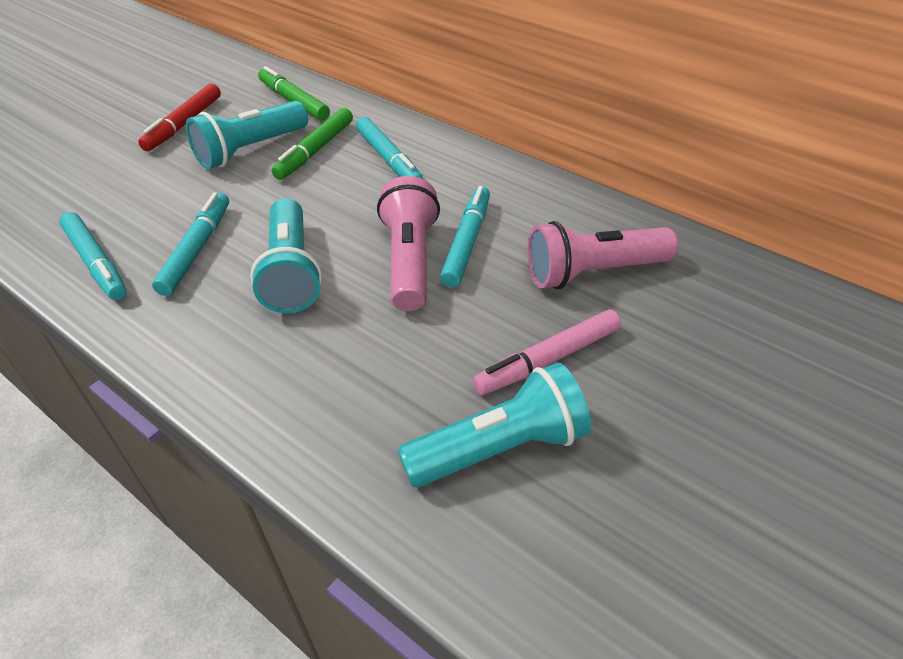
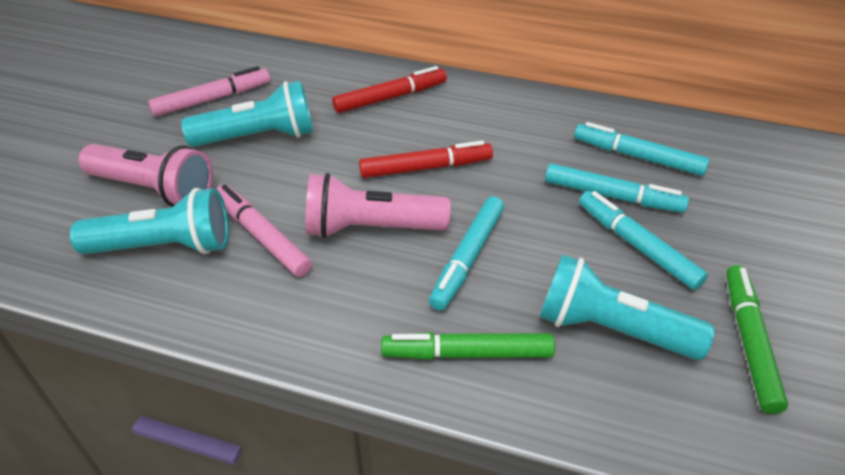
pink marker: 1 -> 2
red marker: 1 -> 2

